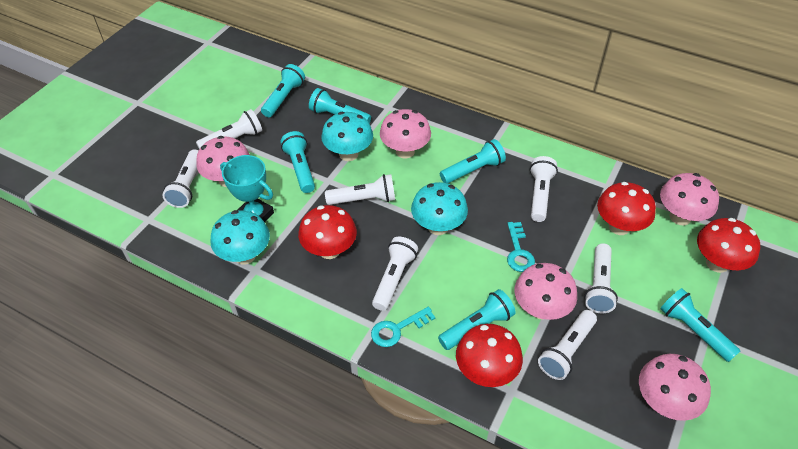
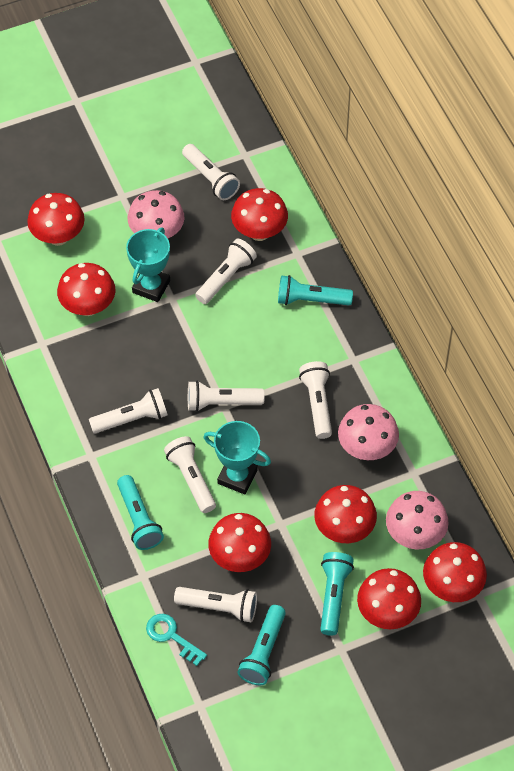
pink mushroom: 5 -> 3
red mushroom: 4 -> 7
turquoise flashlight: 6 -> 4
turquoise key: 2 -> 1
turquoise mushroom: 3 -> 0
turquoise trophy: 1 -> 2

